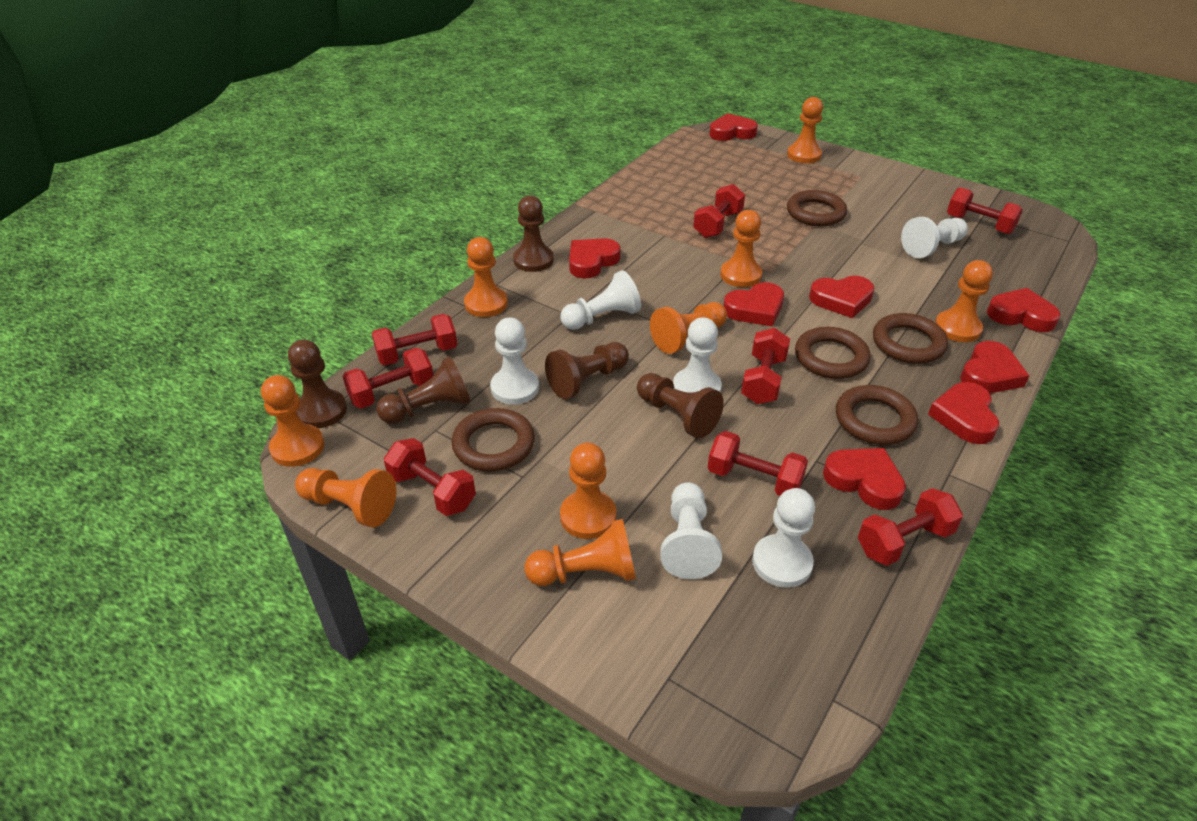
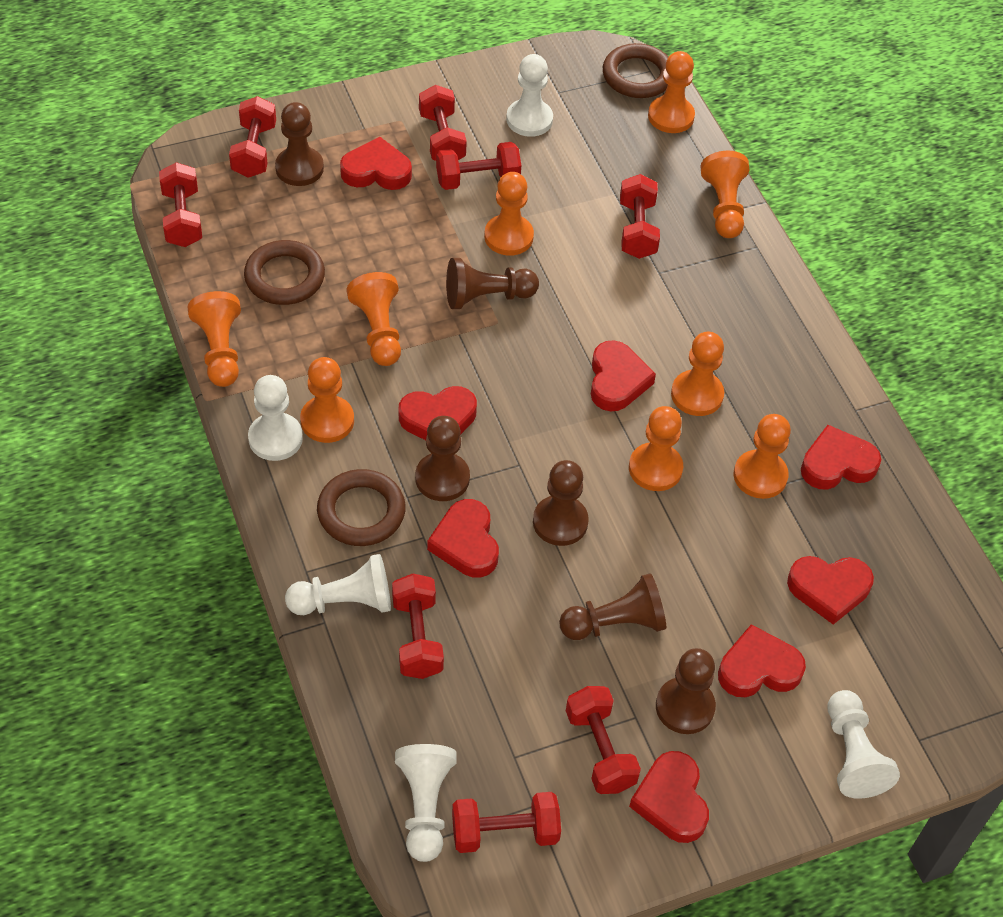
brown pawn: 5 -> 6
brown ring: 5 -> 3
white pawn: 6 -> 5

